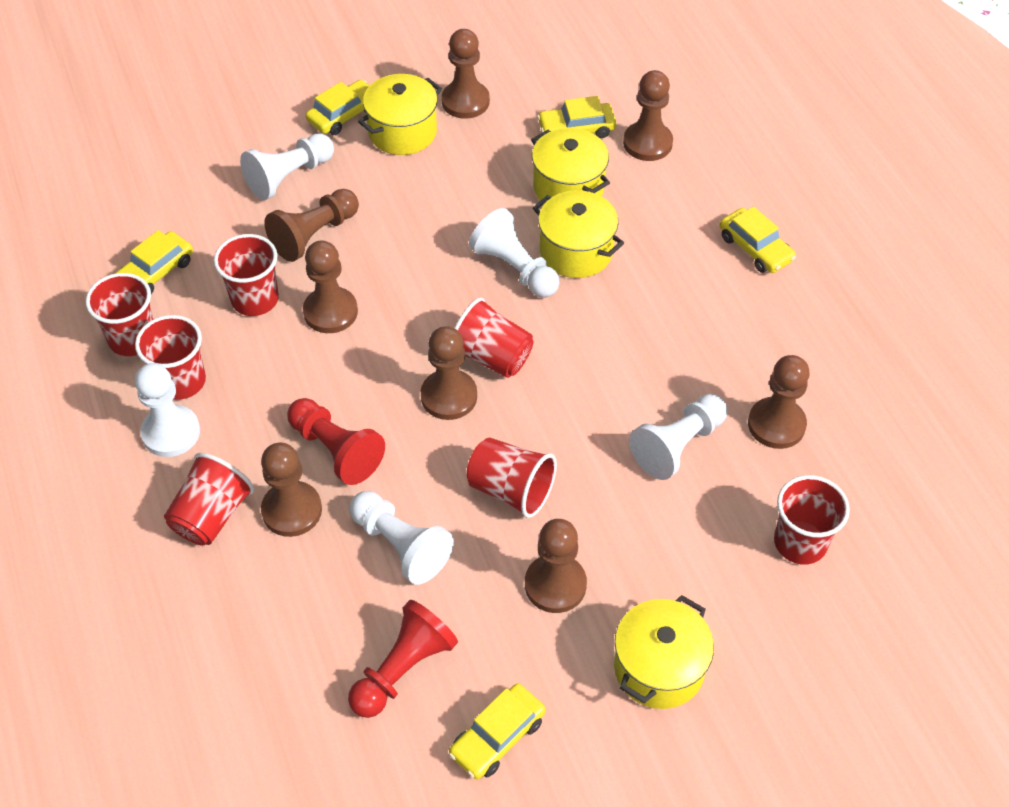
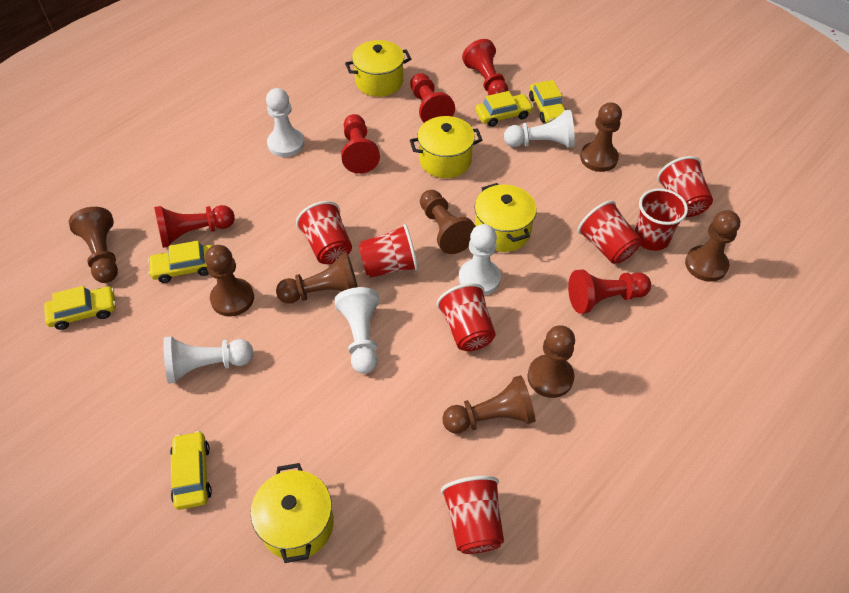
red pawn: 2 -> 5

